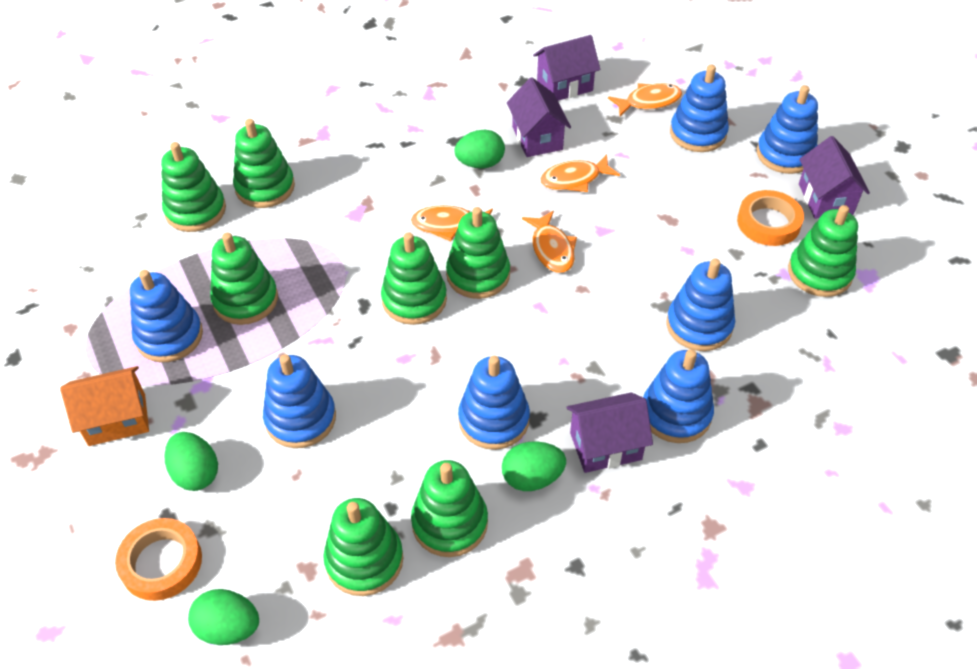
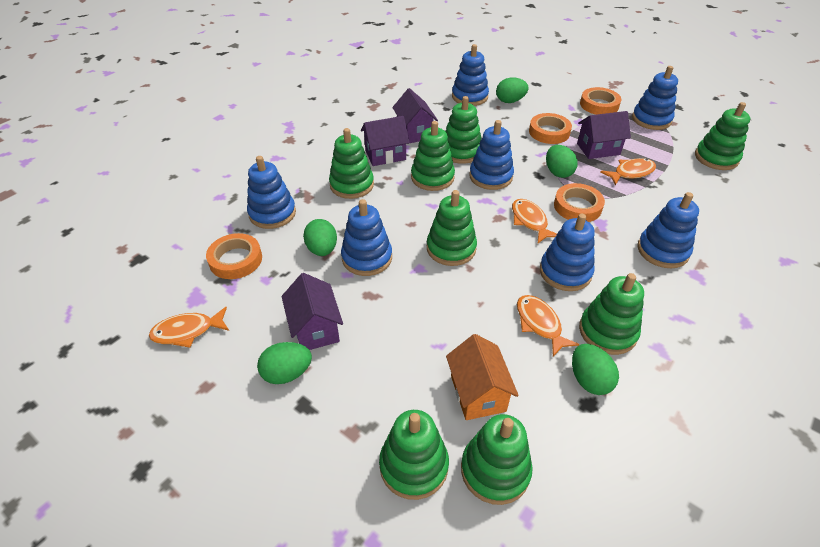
green egg: 4 -> 5
orange tape: 2 -> 4

